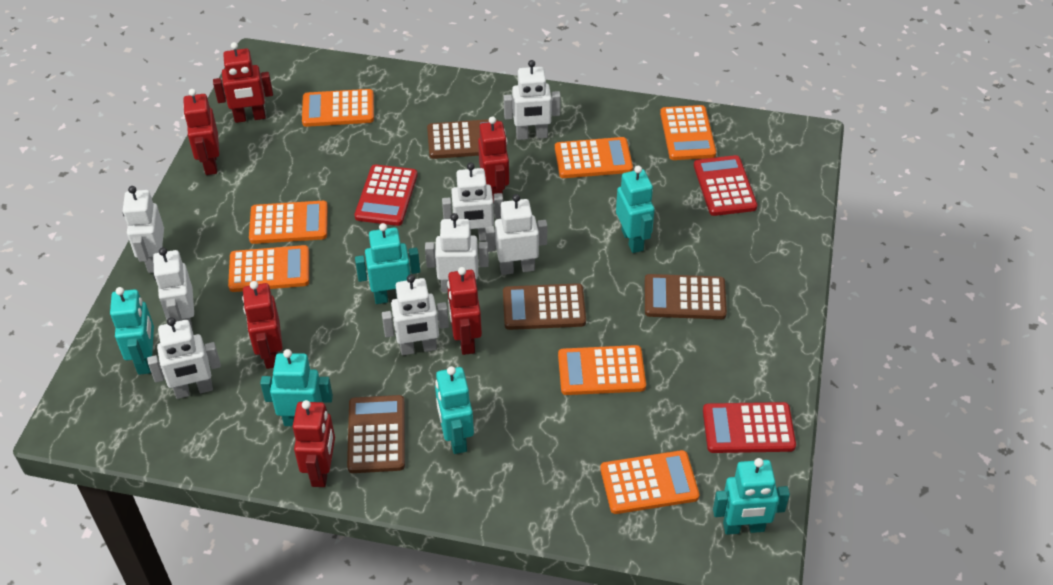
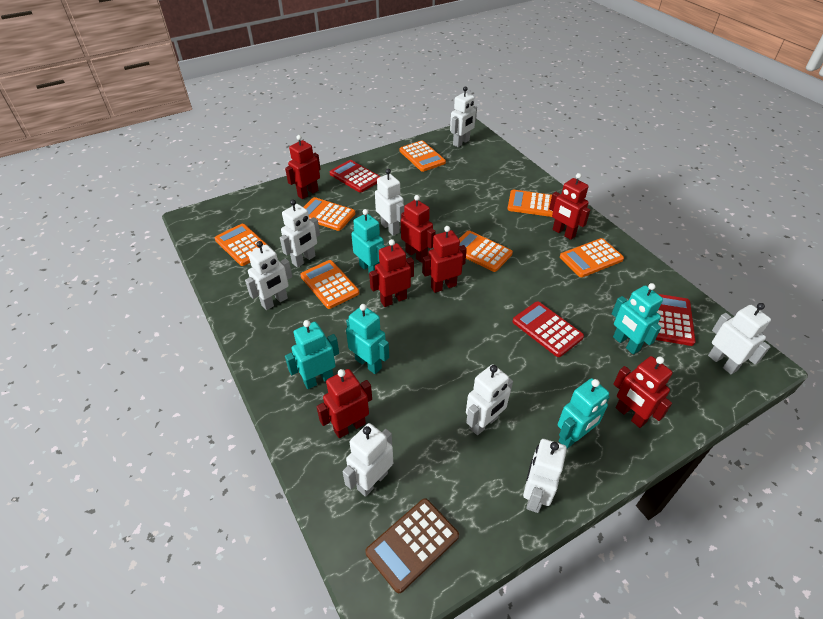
brown calculator: 4 -> 1
red robot: 6 -> 7
turquoise robot: 6 -> 5

